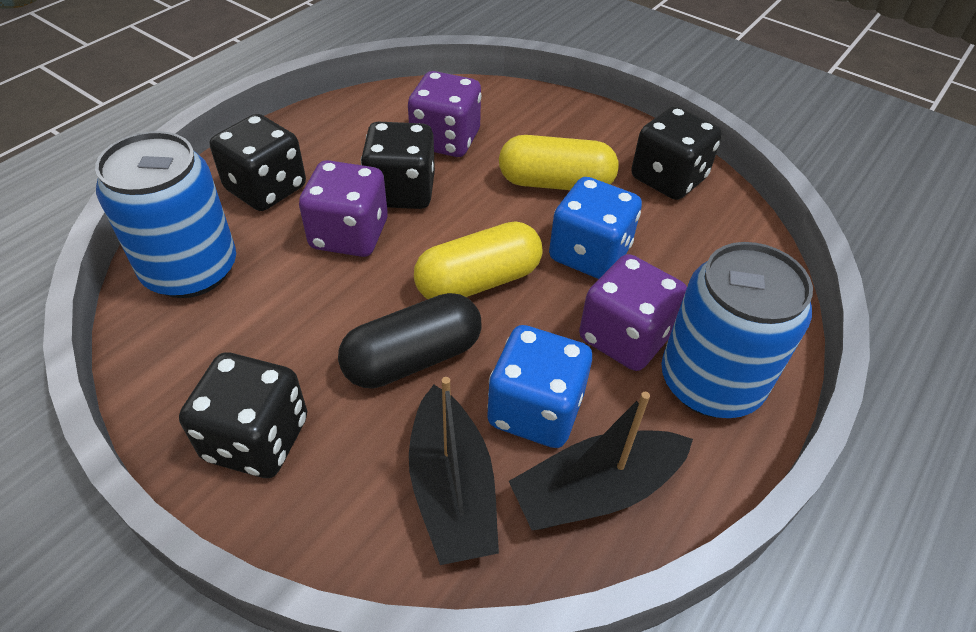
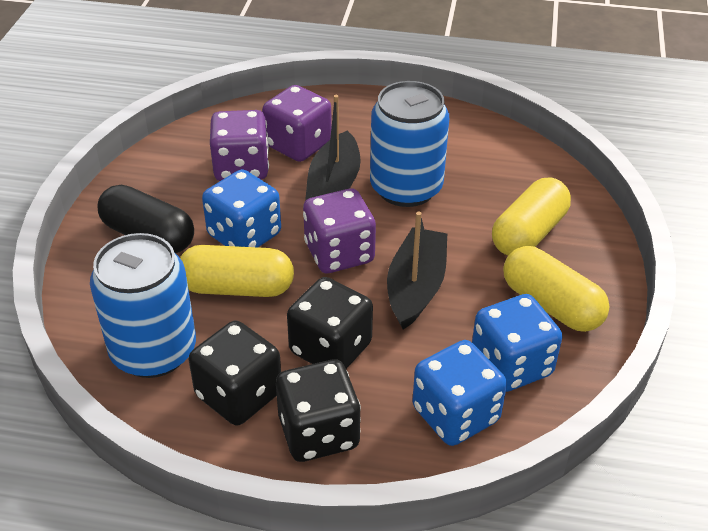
black dice: 4 -> 3
blue dice: 2 -> 3
yellow capsule: 2 -> 3

